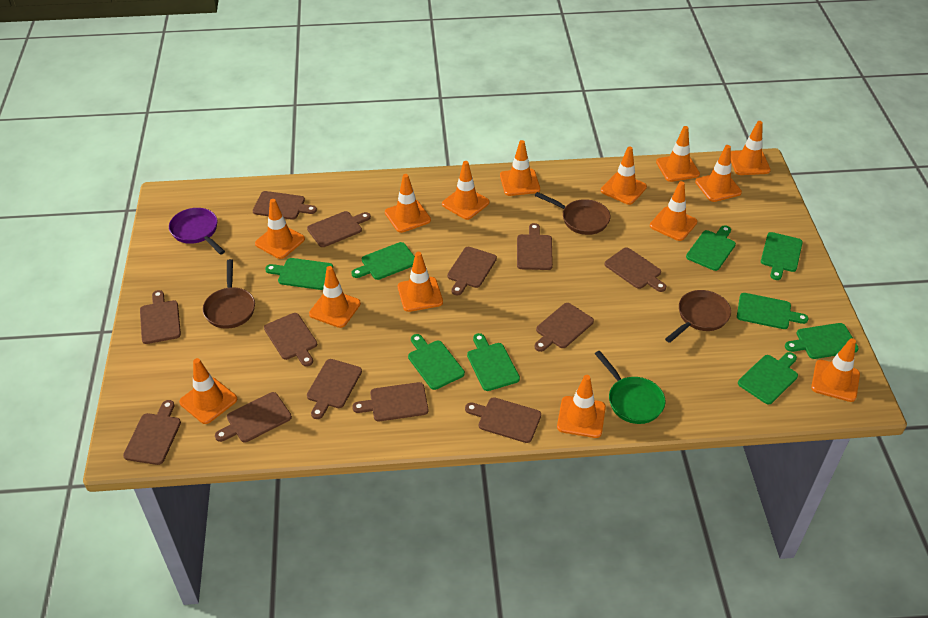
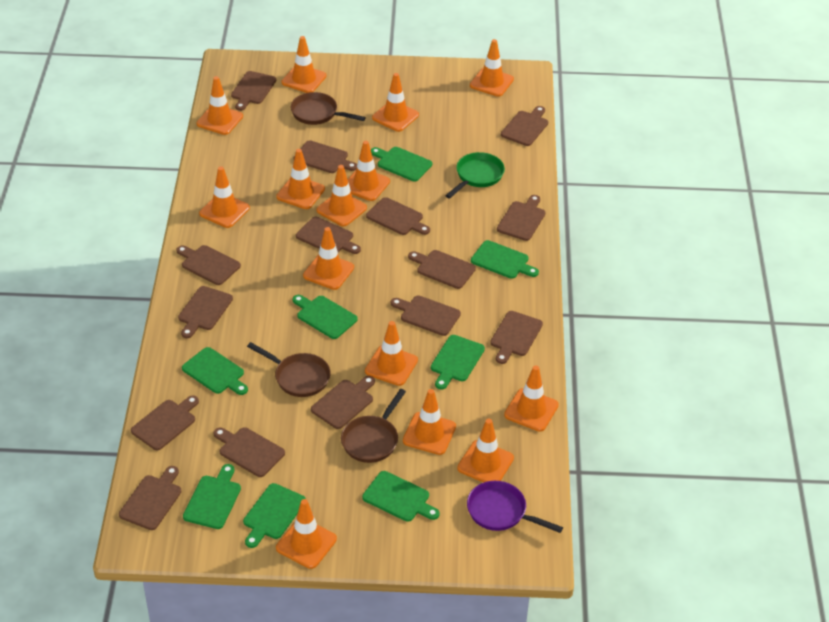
brown cutting board: 13 -> 15
green cutting board: 9 -> 8

